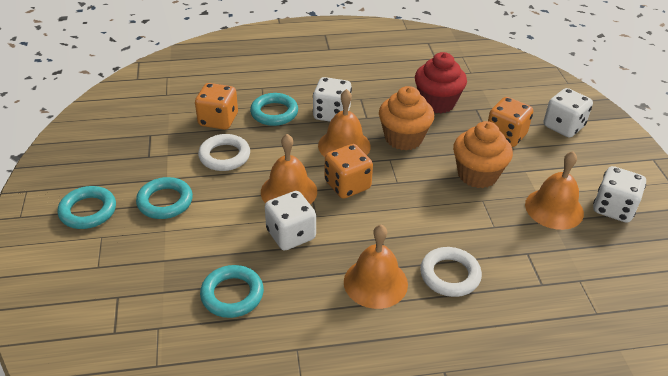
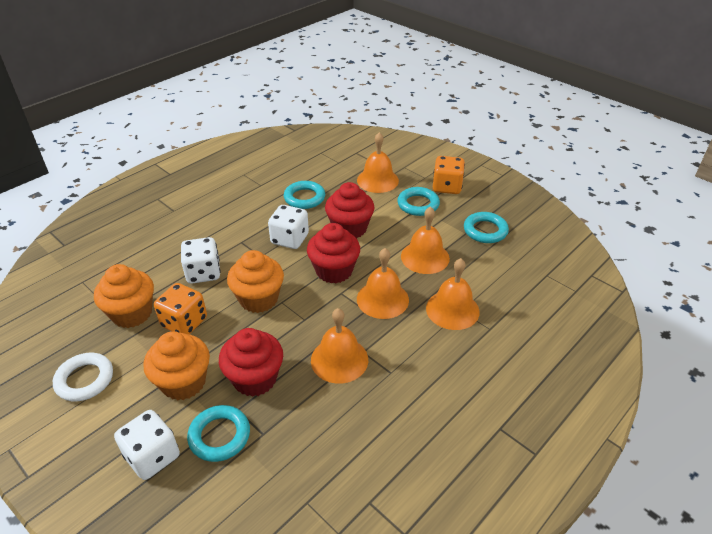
orange bell: 4 -> 5
orange cupcake: 2 -> 3
orange dice: 3 -> 2
red cupcake: 1 -> 3
white dice: 4 -> 3
white ring: 2 -> 1

